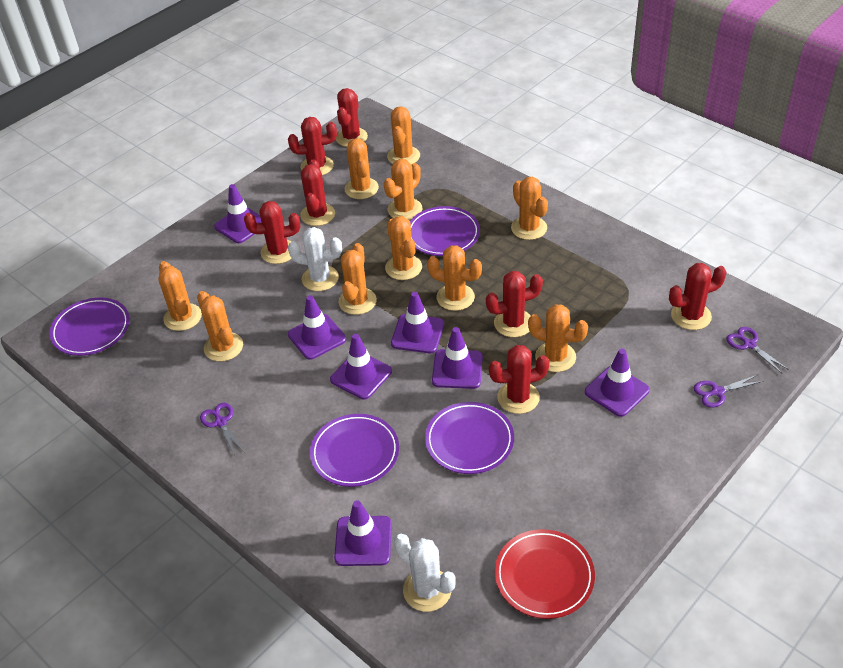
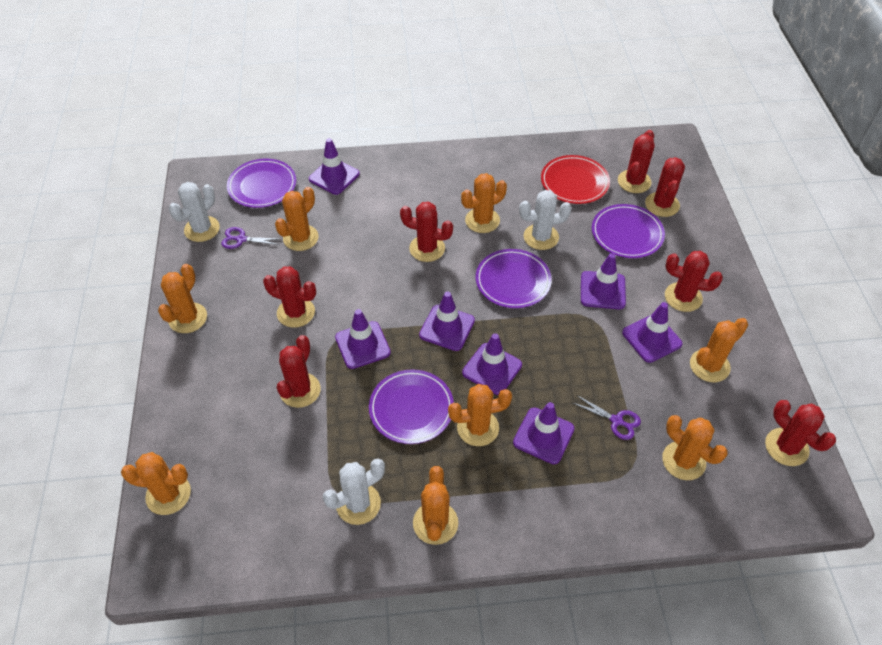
orange cactus: 10 -> 8
purple scissors: 3 -> 2
white cactus: 2 -> 3

